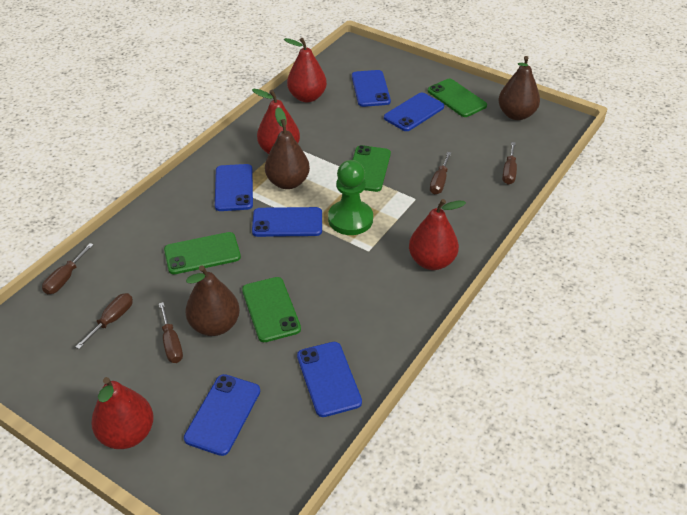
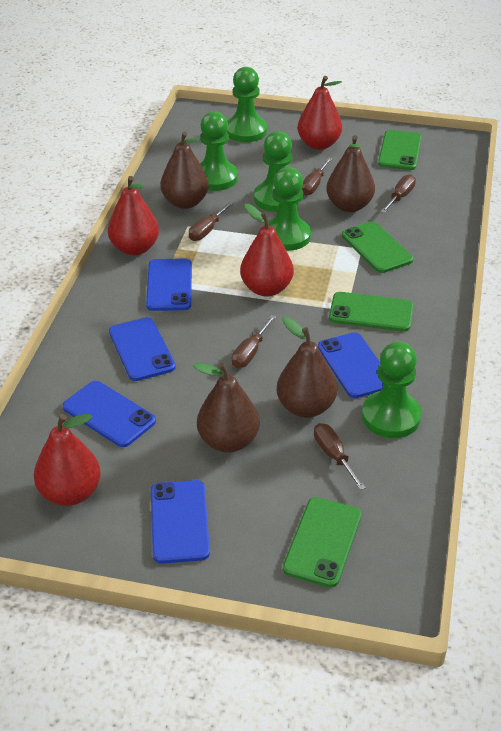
blue phone: 6 -> 5
brown pear: 3 -> 4
green pawn: 1 -> 5

